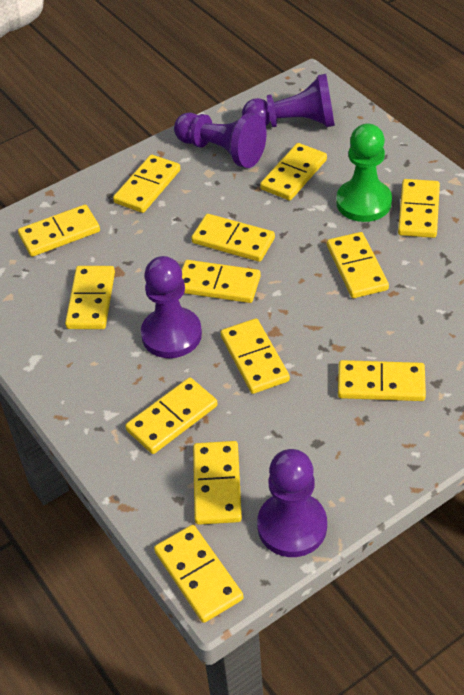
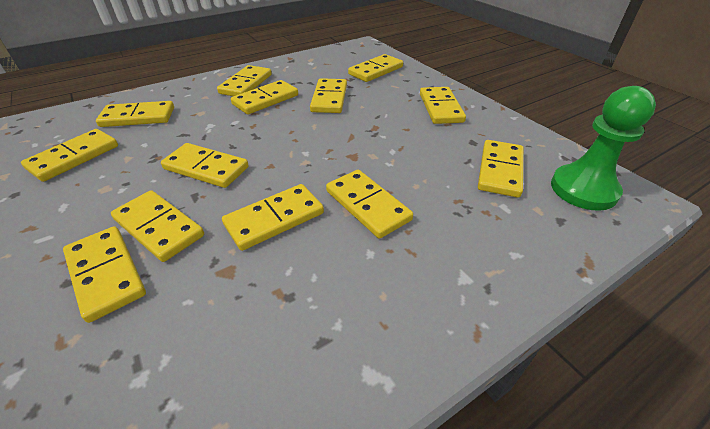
purple pawn: 4 -> 0

